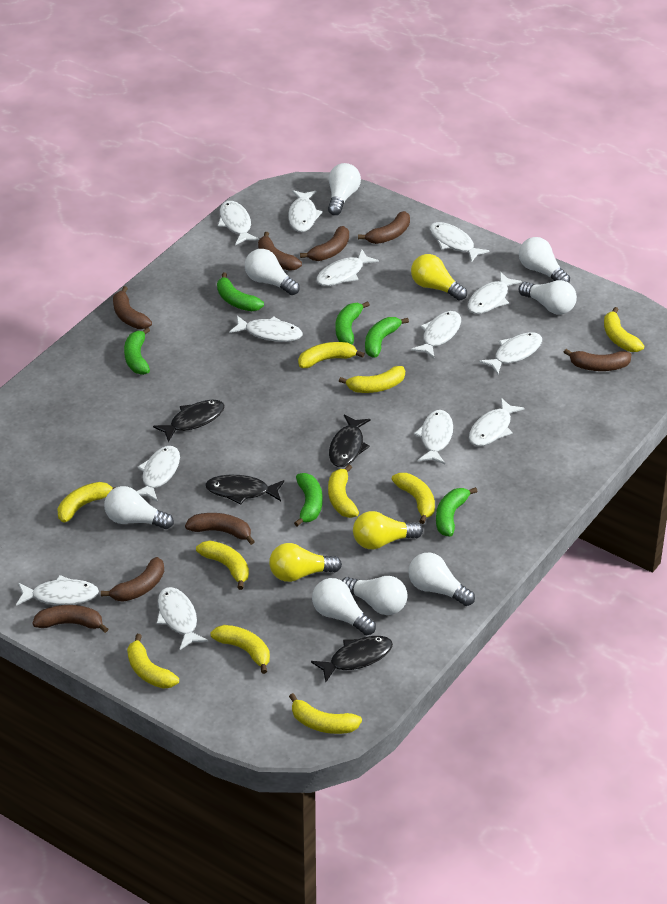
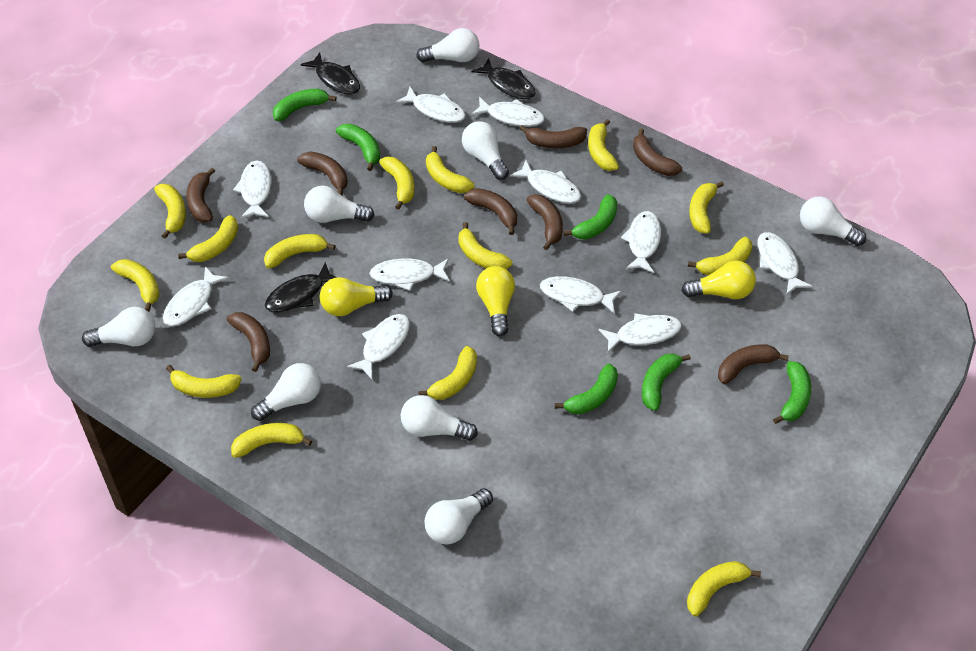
black fish: 4 -> 3
white fish: 13 -> 11
yellow banana: 10 -> 14

